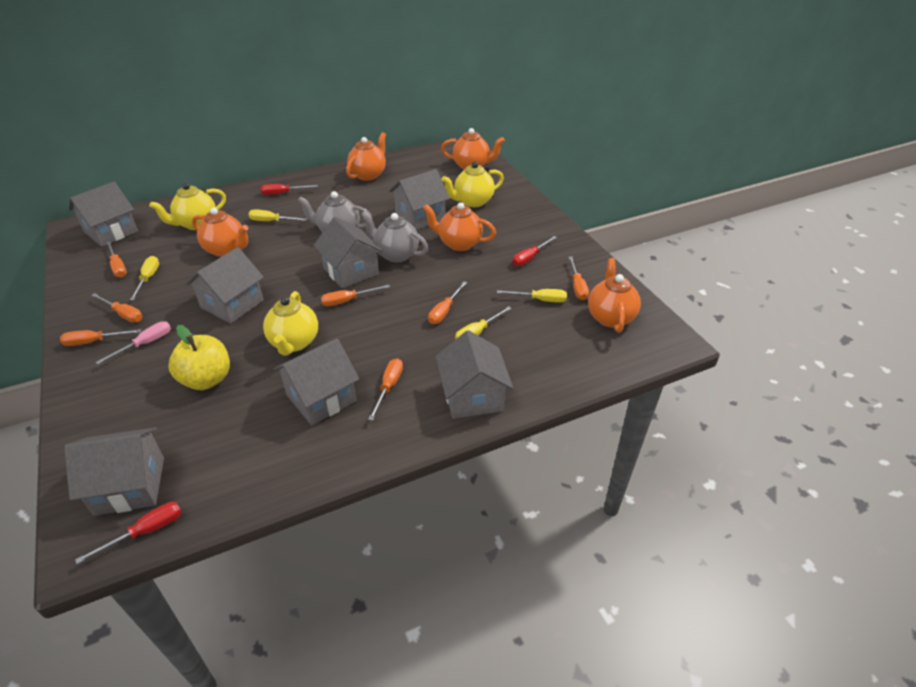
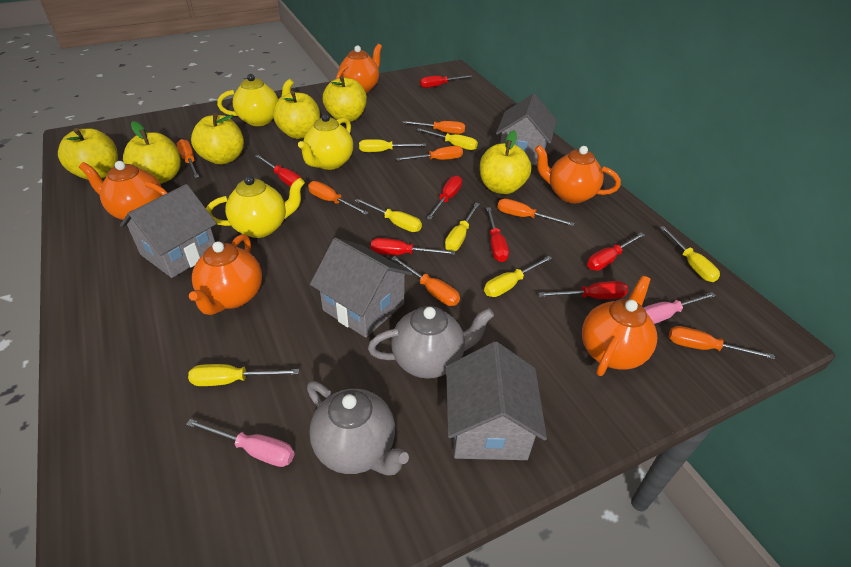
grey house: 7 -> 4
pink screwdriver: 1 -> 2
red screwdriver: 3 -> 7
yellow apple: 1 -> 6
yellow screwdriver: 4 -> 7

